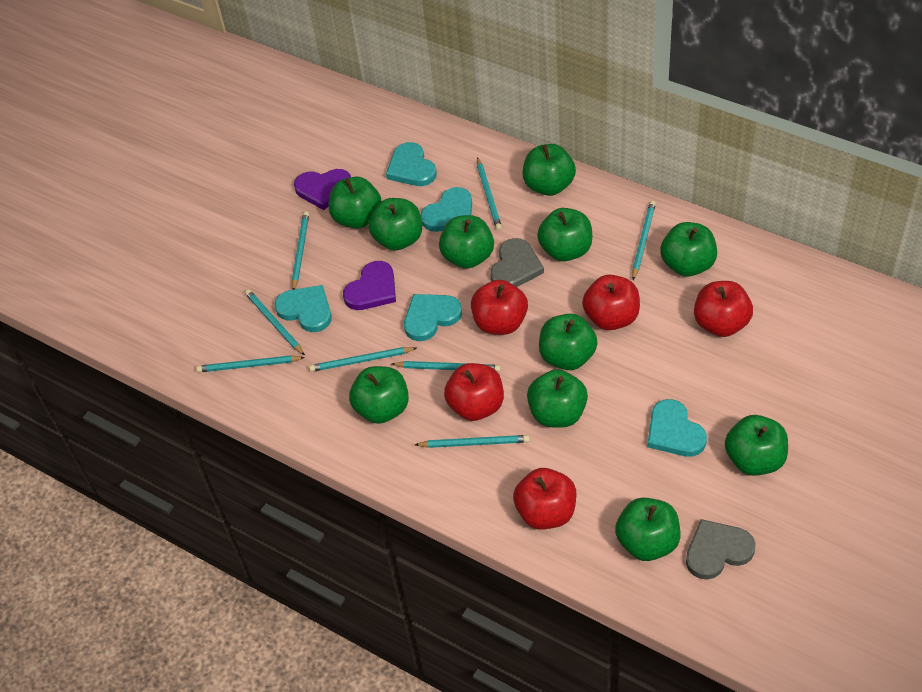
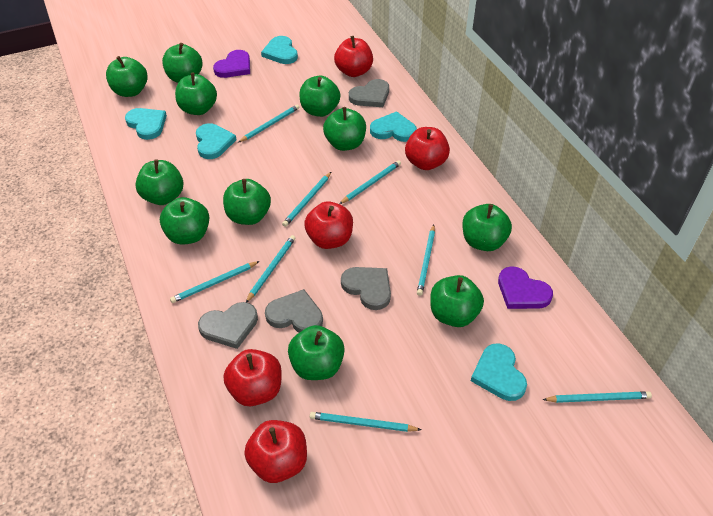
grey heart: 2 -> 4

